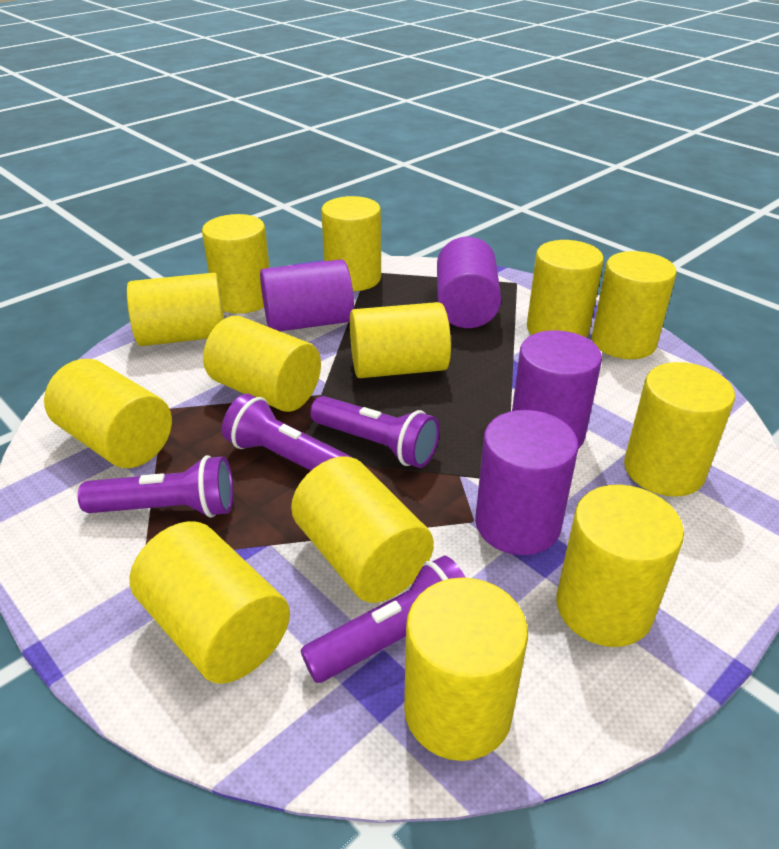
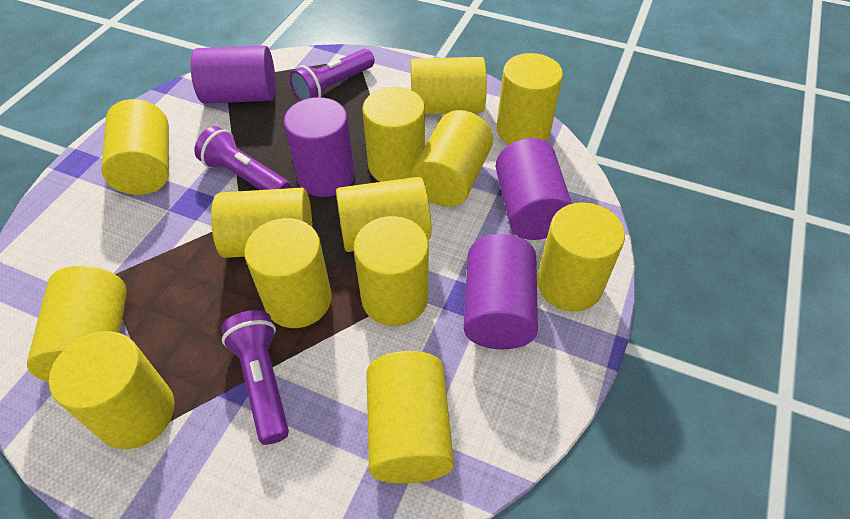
purple flashlight: 4 -> 3

